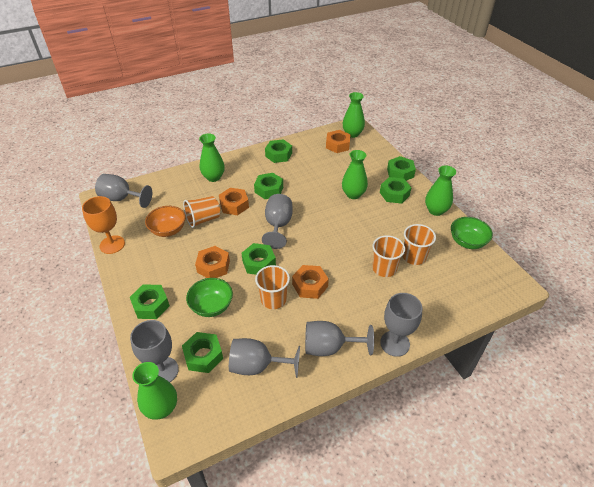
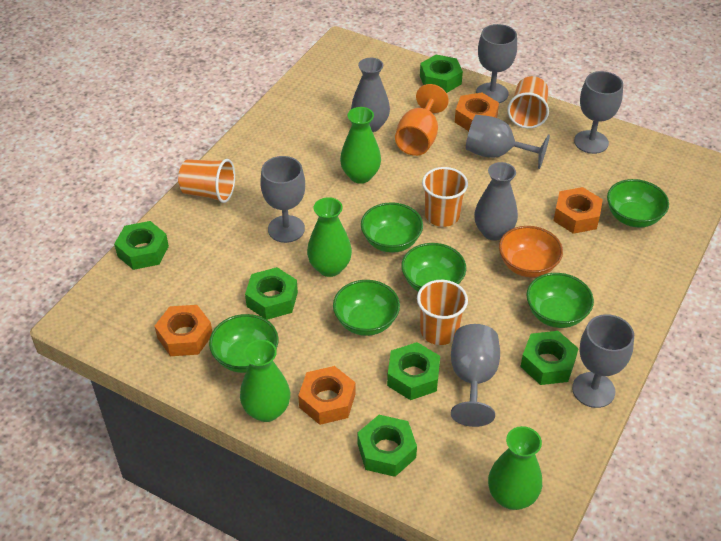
green bowl: 2 -> 6
green nut: 7 -> 6
green vase: 5 -> 4
grey vase: 0 -> 2

